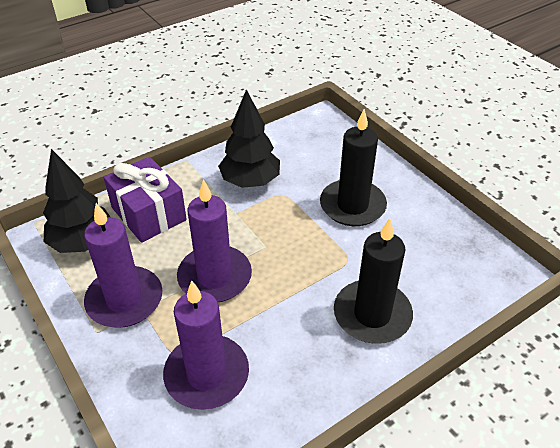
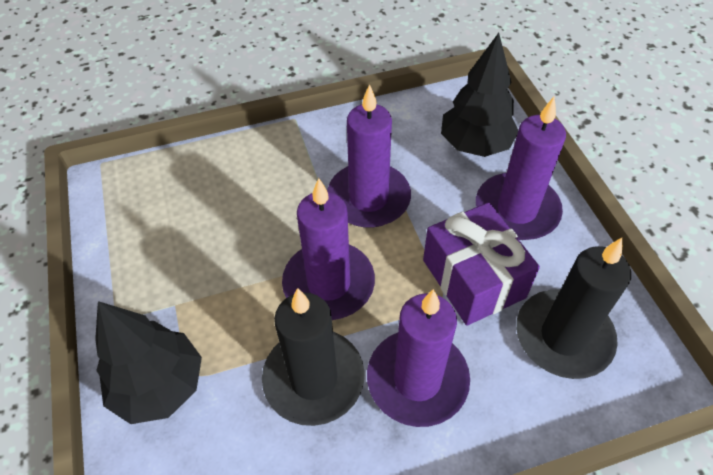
purple candle: 3 -> 4

